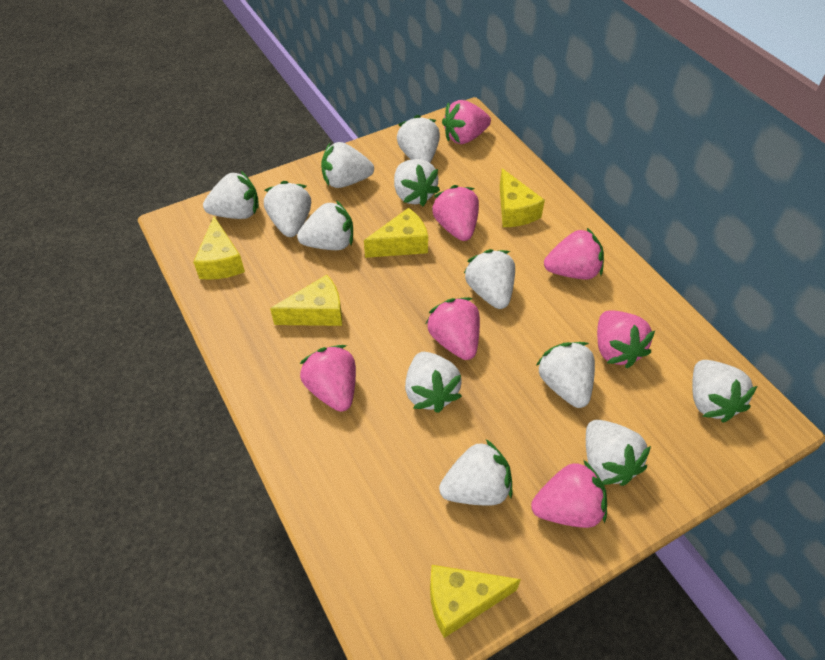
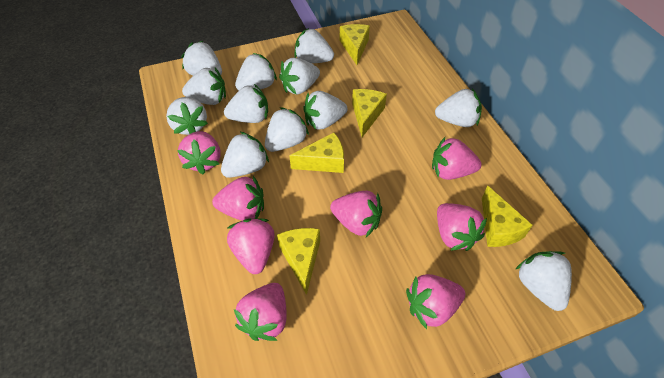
pink strawberry: 7 -> 8

